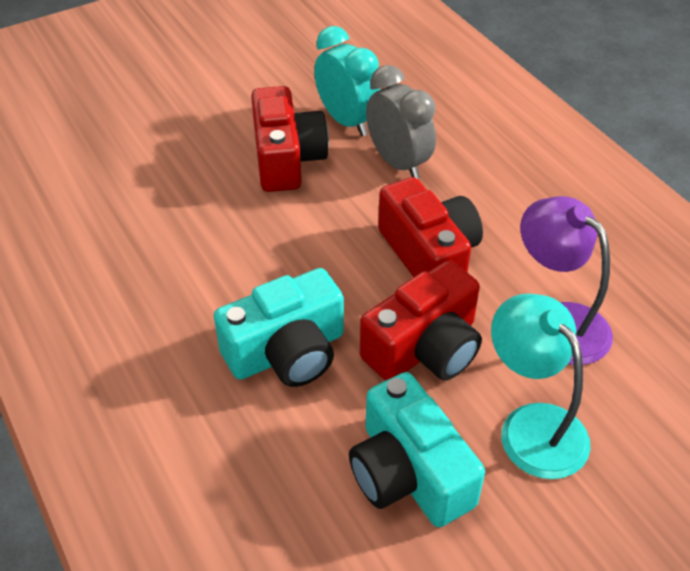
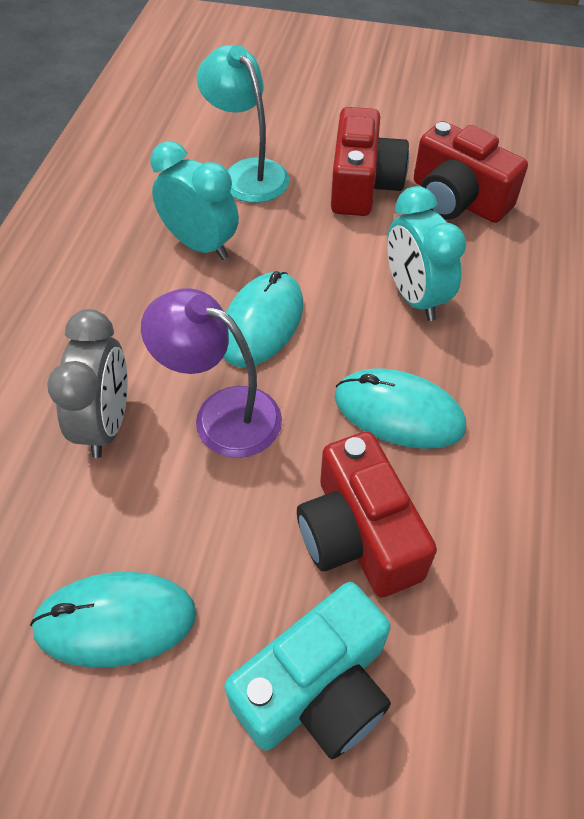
turquoise camera: 2 -> 1
turquoise clock: 1 -> 2
turquoise mouse: 0 -> 3

